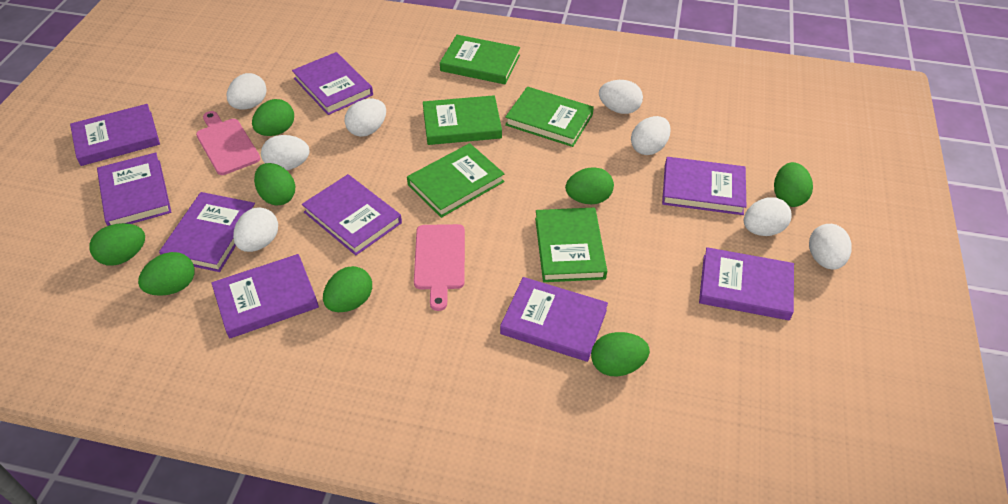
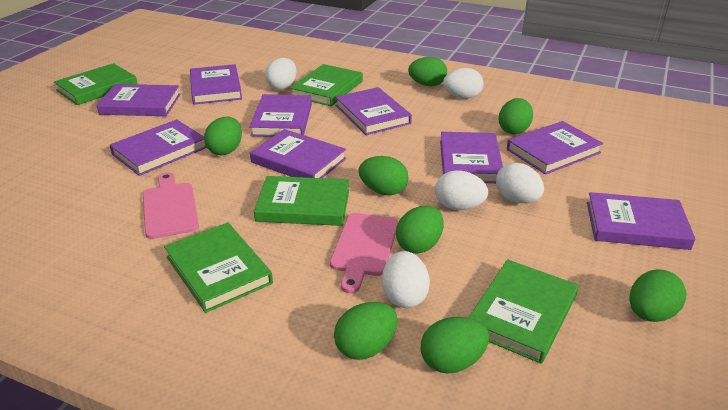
white egg: 8 -> 5

